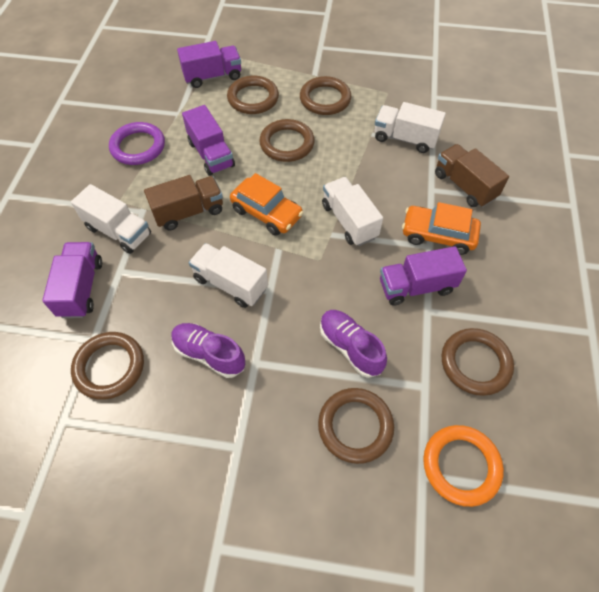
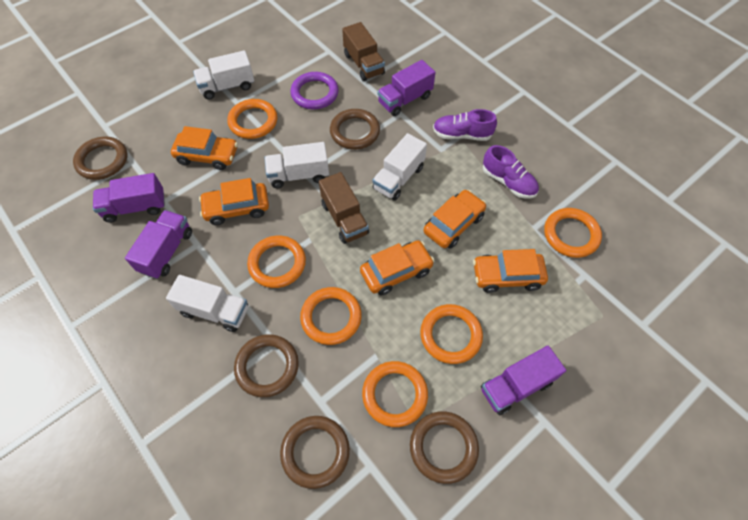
brown ring: 6 -> 5
orange car: 2 -> 5
orange ring: 1 -> 6

